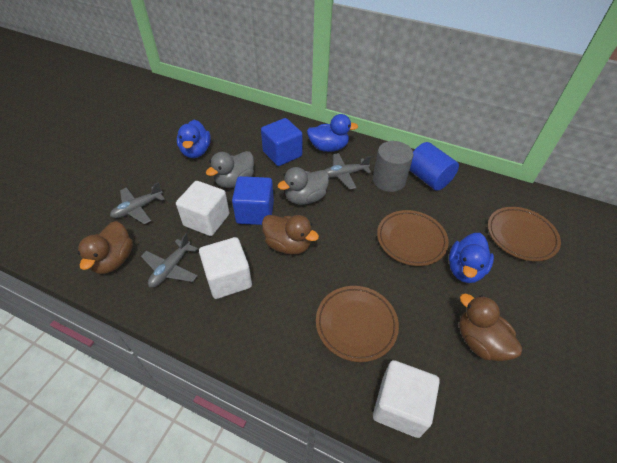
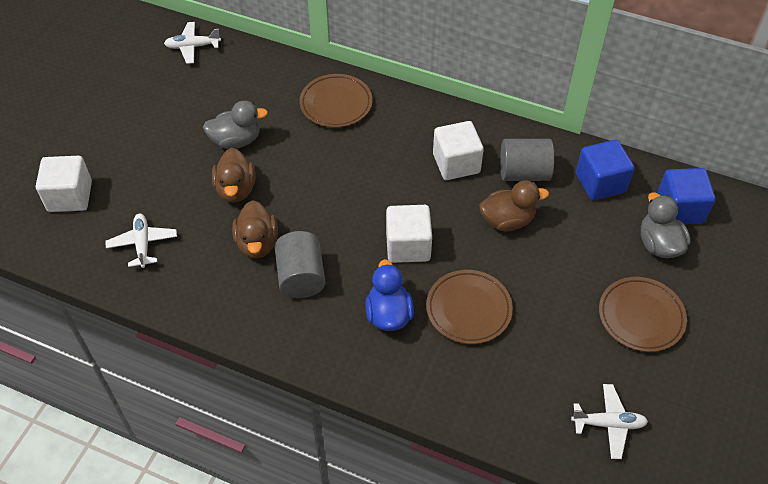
blue cylinder: 1 -> 0
blue duck: 3 -> 1
grey cylinder: 1 -> 2
grey plane: 3 -> 0
white plane: 0 -> 3

